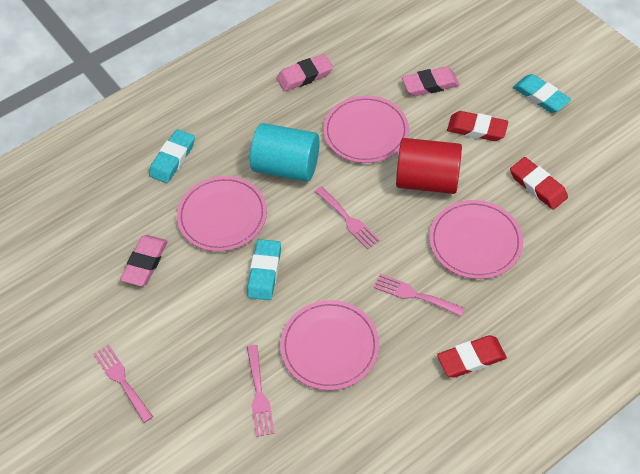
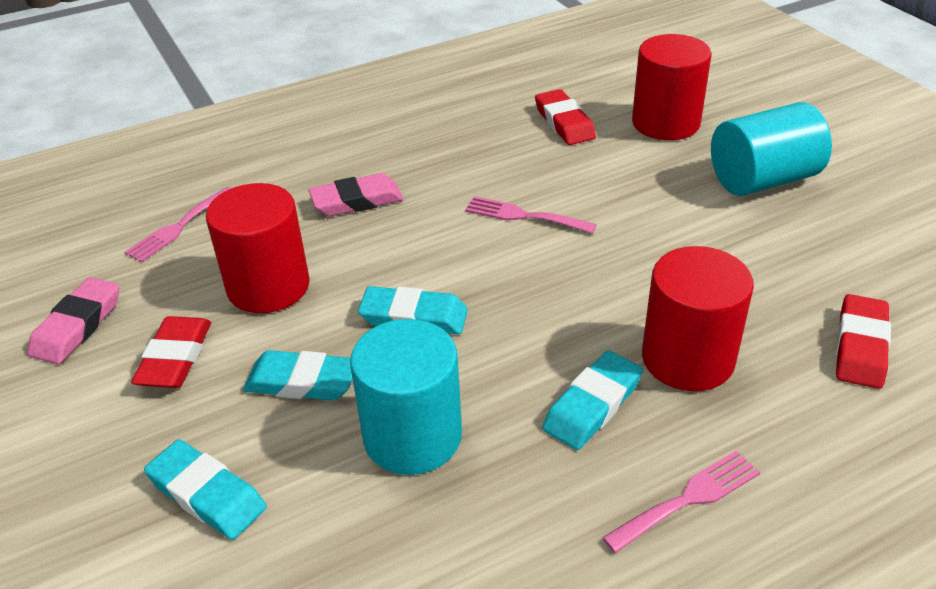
pink eraser: 3 -> 2
pink fork: 4 -> 3
pink plate: 4 -> 0
red cylinder: 1 -> 3
turquoise cylinder: 1 -> 2
turquoise eraser: 3 -> 4

